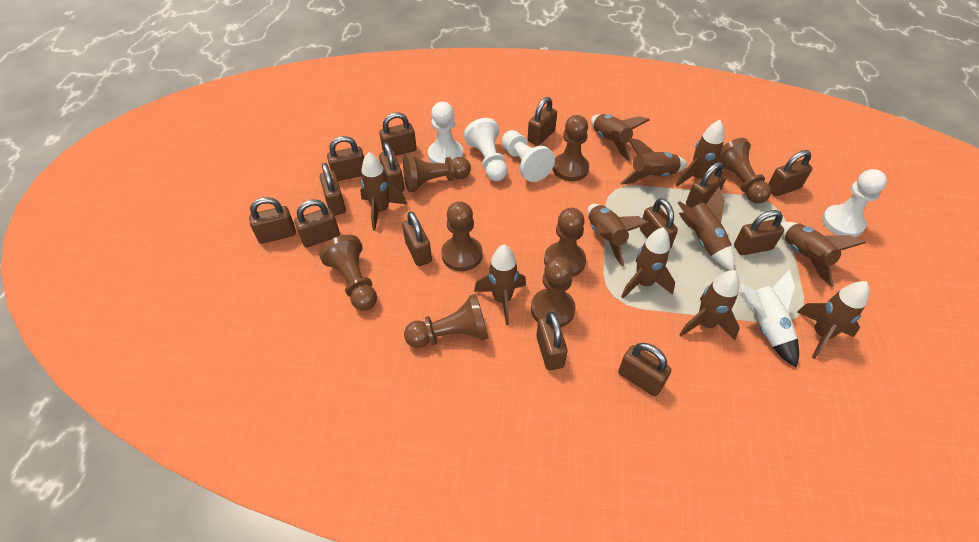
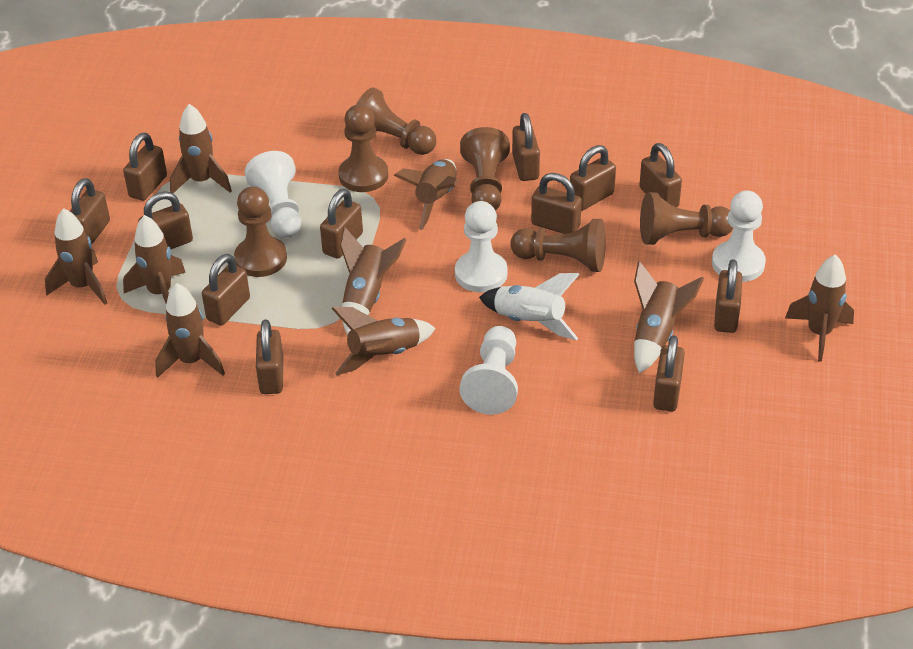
brown padlock: 14 -> 12
brown pawn: 8 -> 6
brown rocket: 11 -> 9

